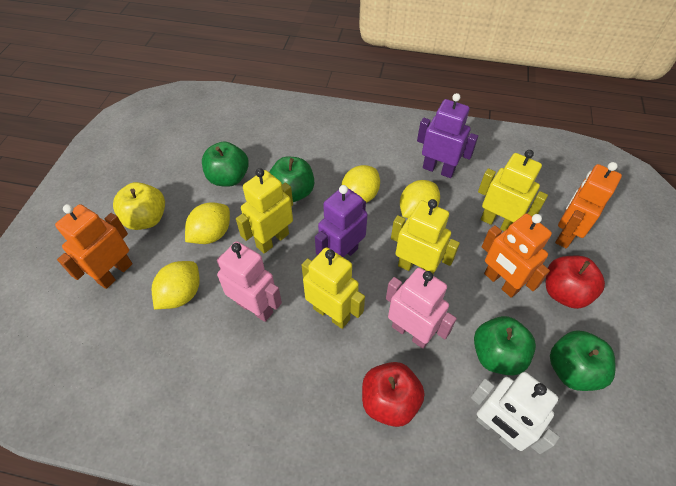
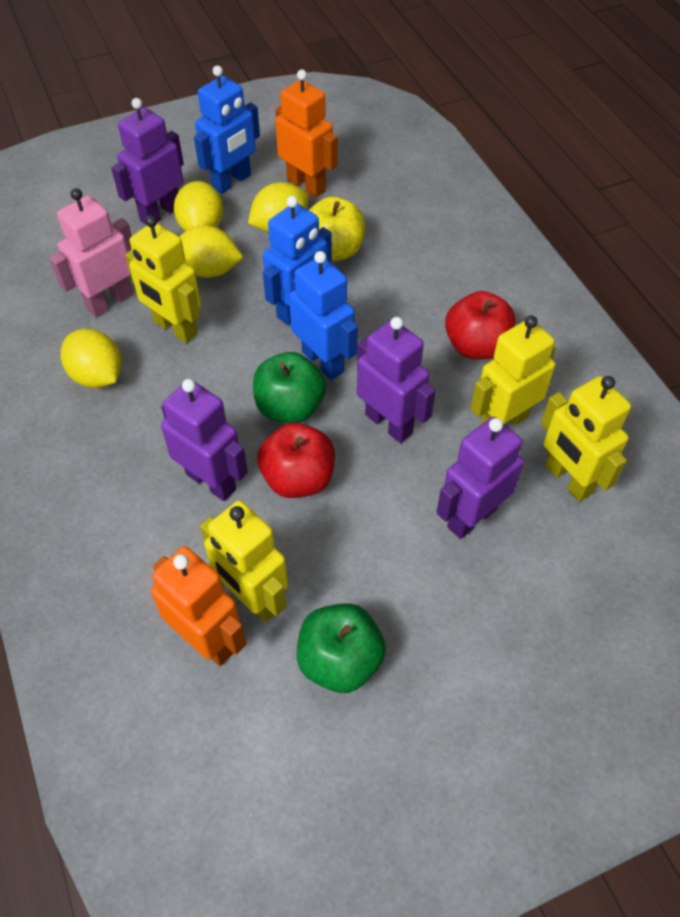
blue robot: 0 -> 3
green apple: 4 -> 2
orange robot: 3 -> 2
pink robot: 2 -> 1
purple robot: 2 -> 4
white robot: 1 -> 0

